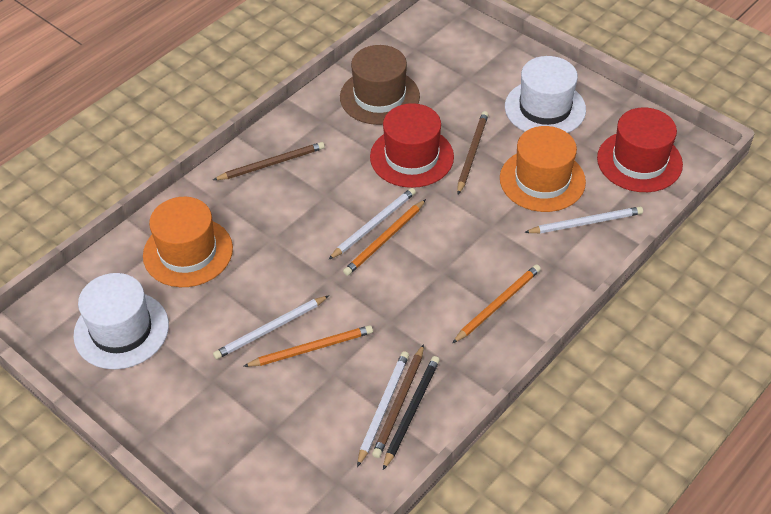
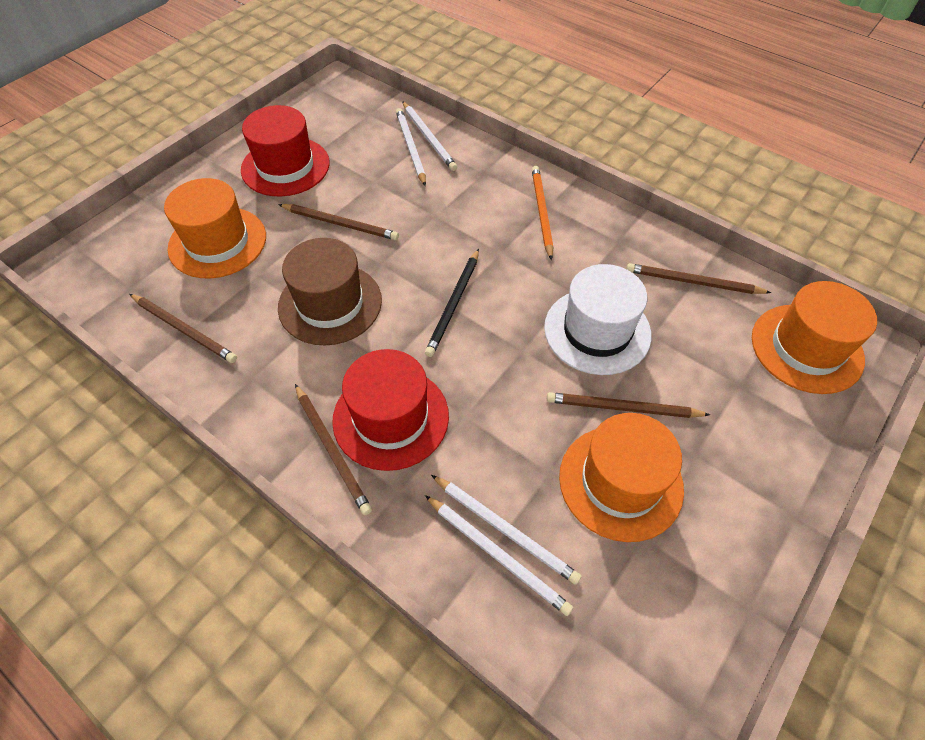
brown pencil: 3 -> 5
orange hat: 2 -> 3
orange pencil: 3 -> 1
white hat: 2 -> 1

